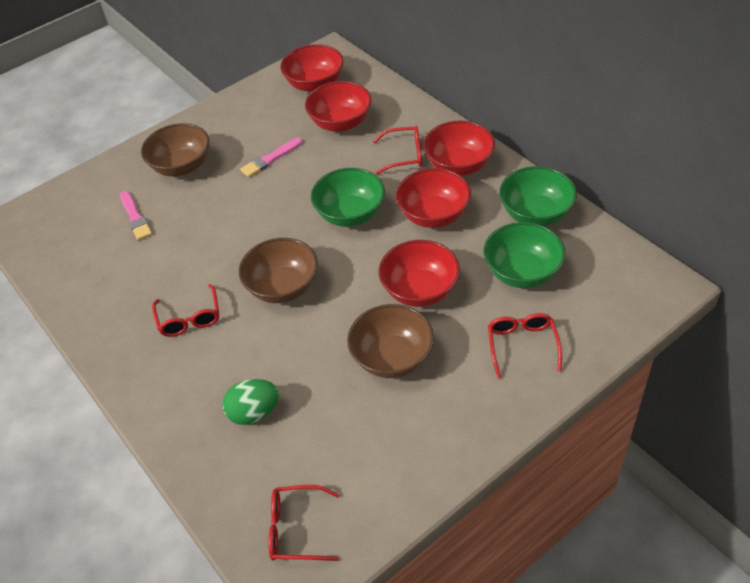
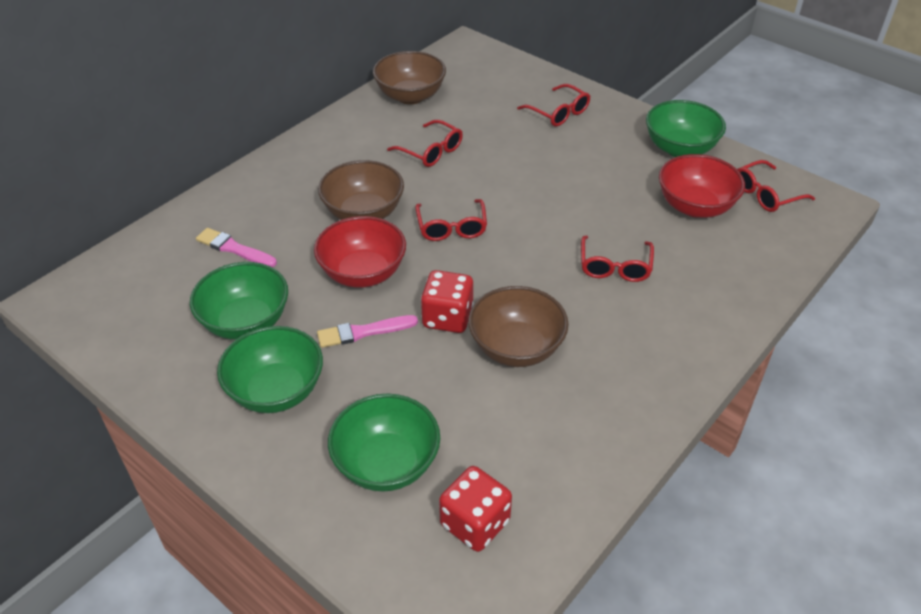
green bowl: 3 -> 4
green egg: 1 -> 0
red bowl: 5 -> 2
red dice: 0 -> 2
red glasses: 4 -> 5

